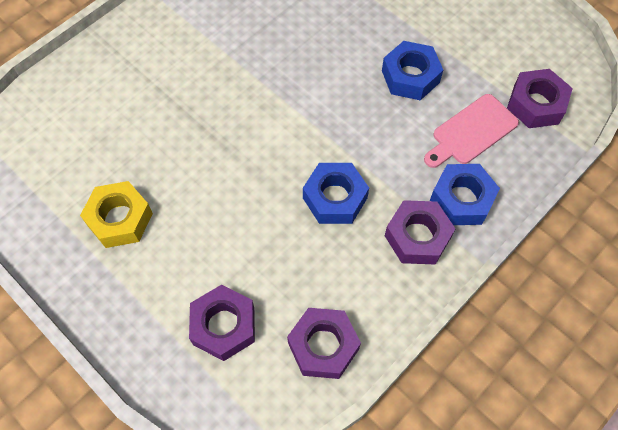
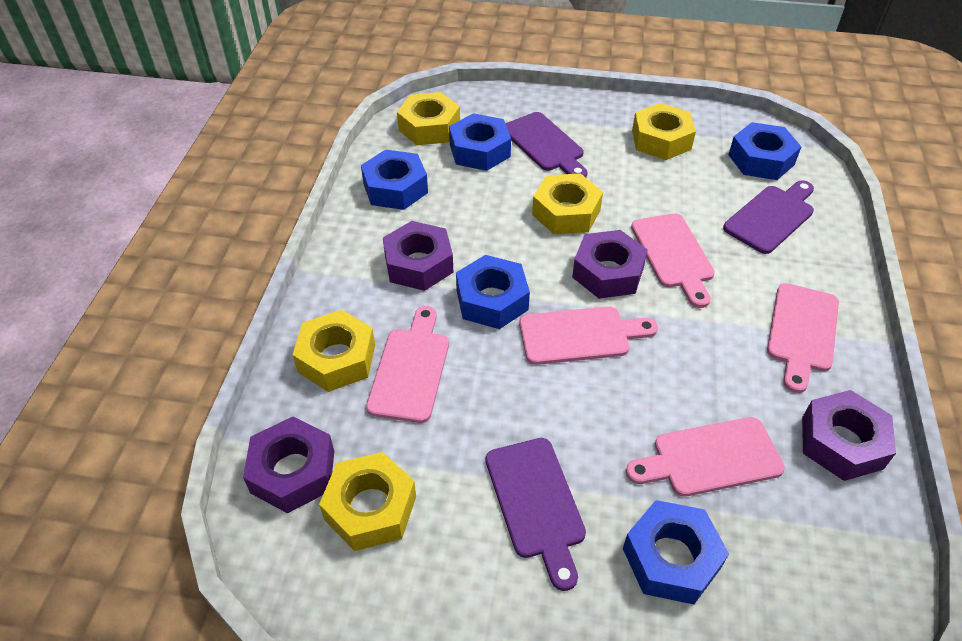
blue nut: 3 -> 5
pink cutting board: 1 -> 5
purple cutting board: 0 -> 3
yellow nut: 1 -> 5

